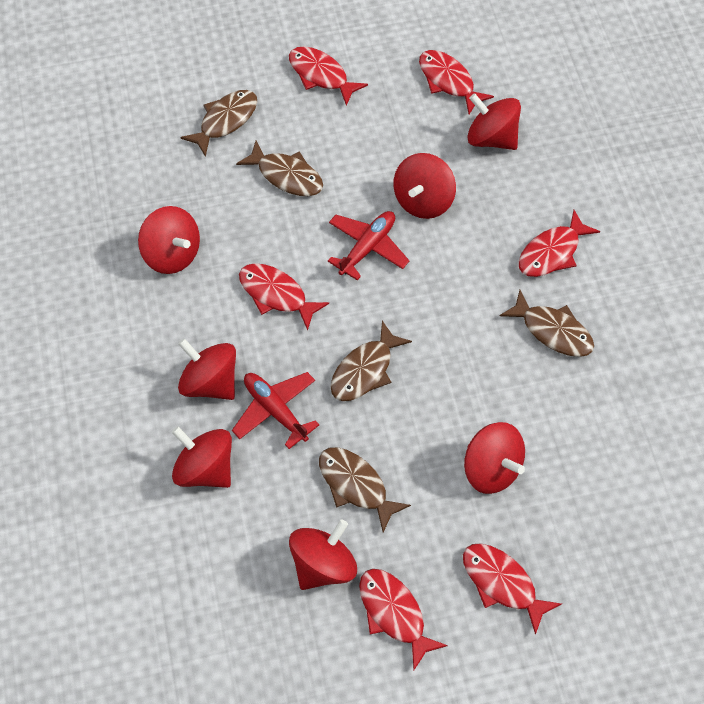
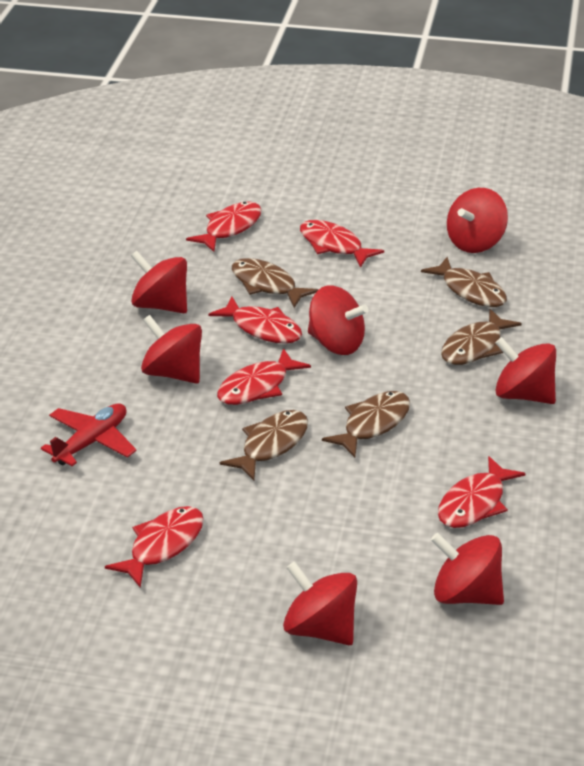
red plane: 2 -> 1

